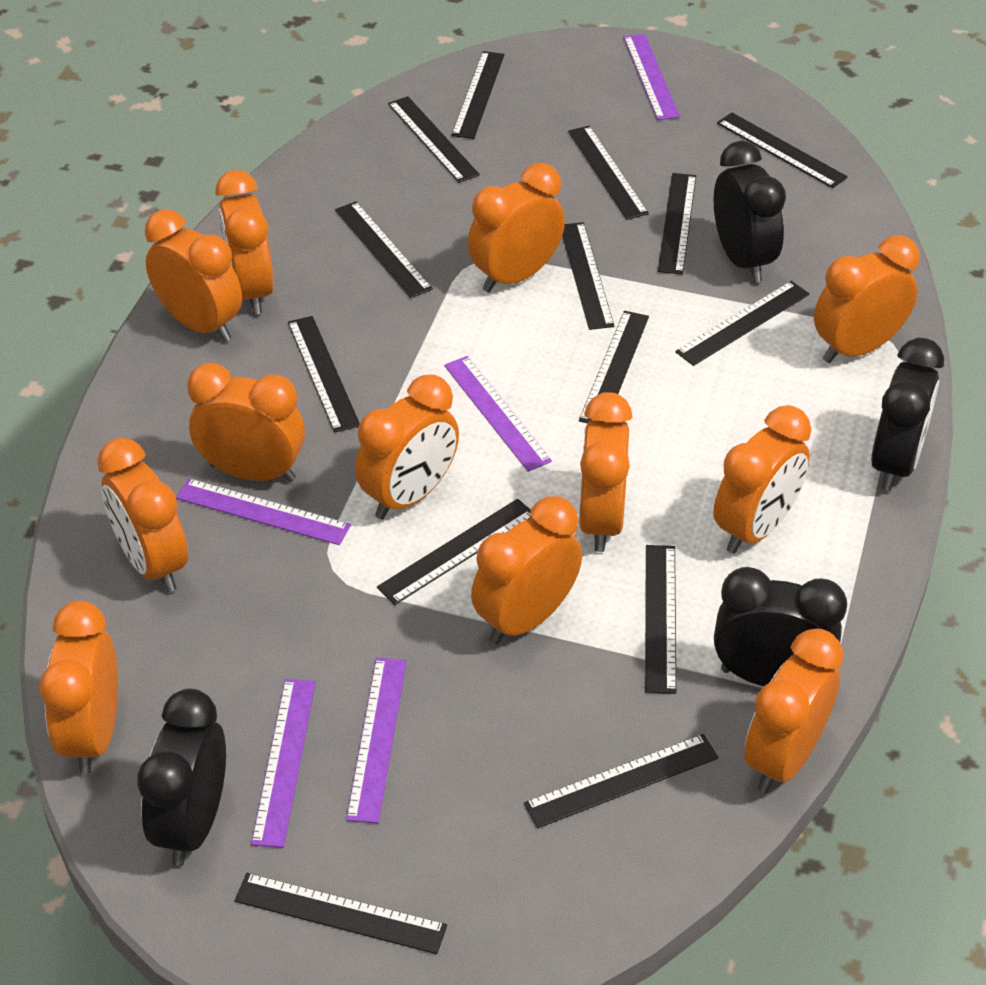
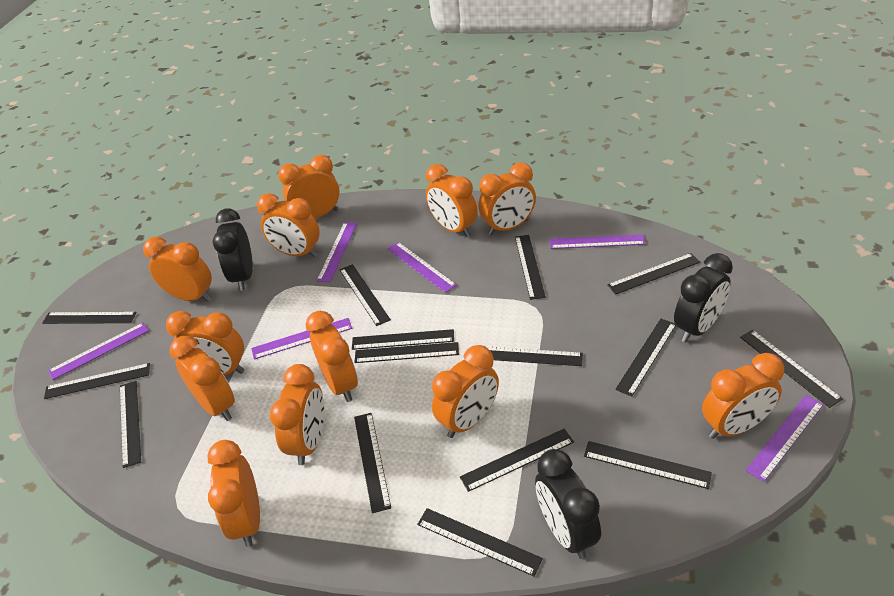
black clock: 4 -> 3
black ruler: 14 -> 15
purple ruler: 5 -> 6

